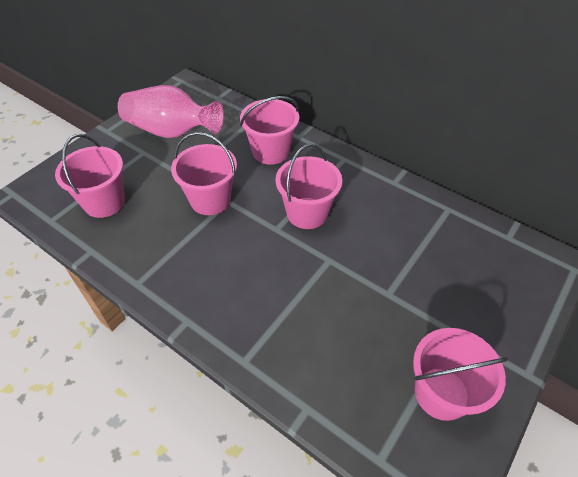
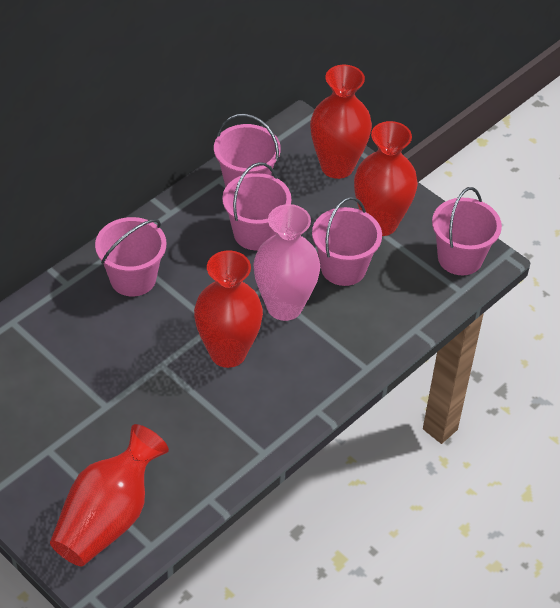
red vase: 0 -> 4

